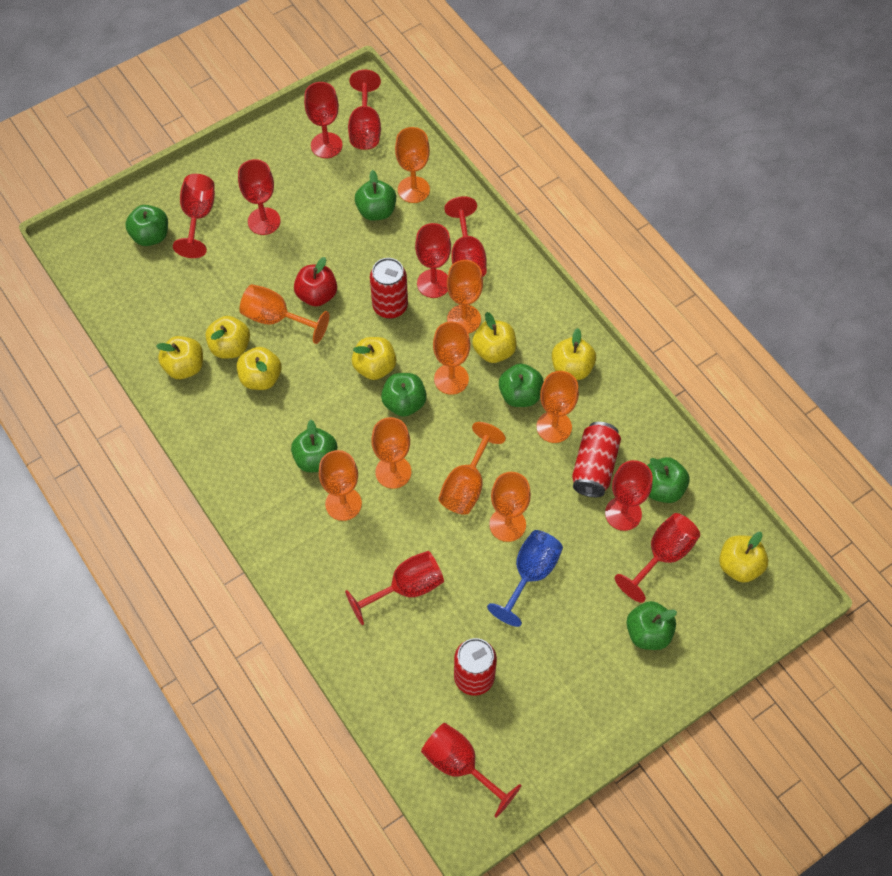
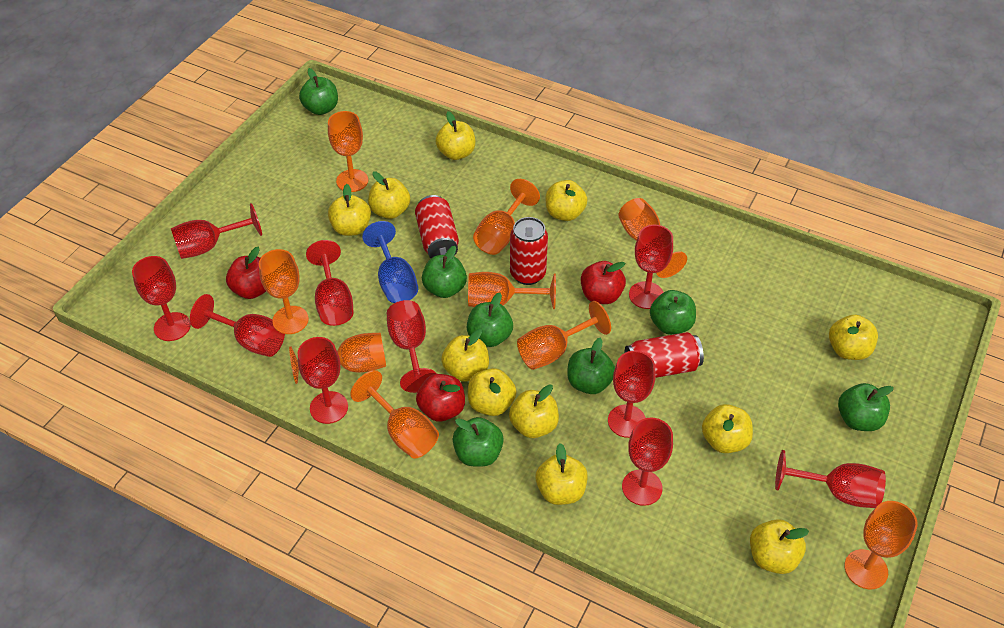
red apple: 1 -> 3
yellow apple: 7 -> 11

